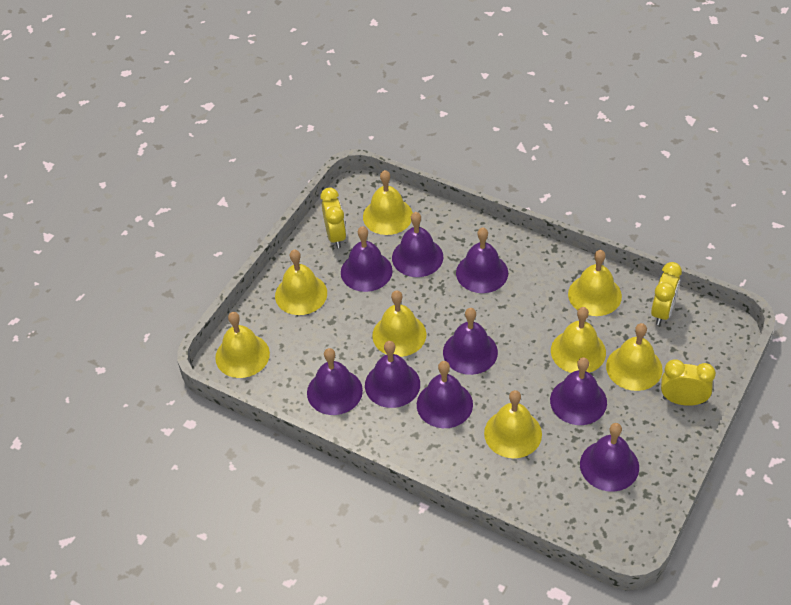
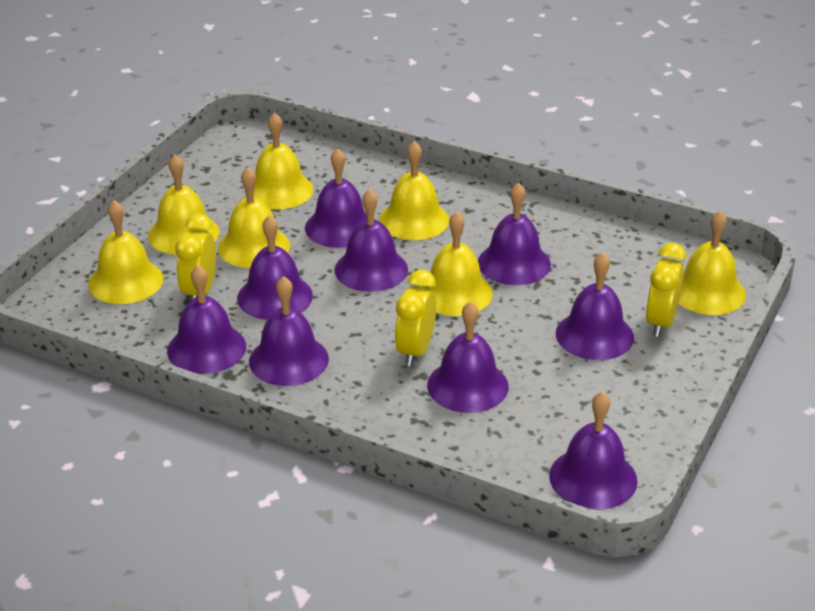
yellow bell: 8 -> 7

